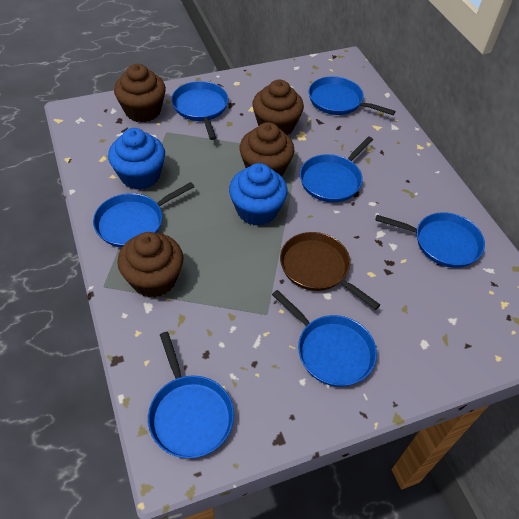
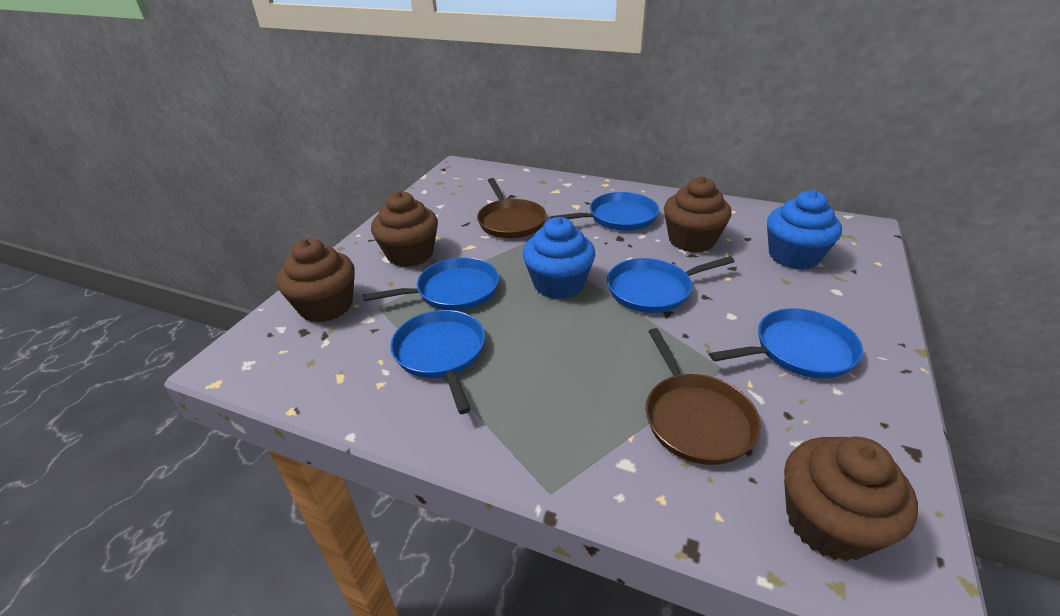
blue pan: 7 -> 5
brown pan: 1 -> 2

